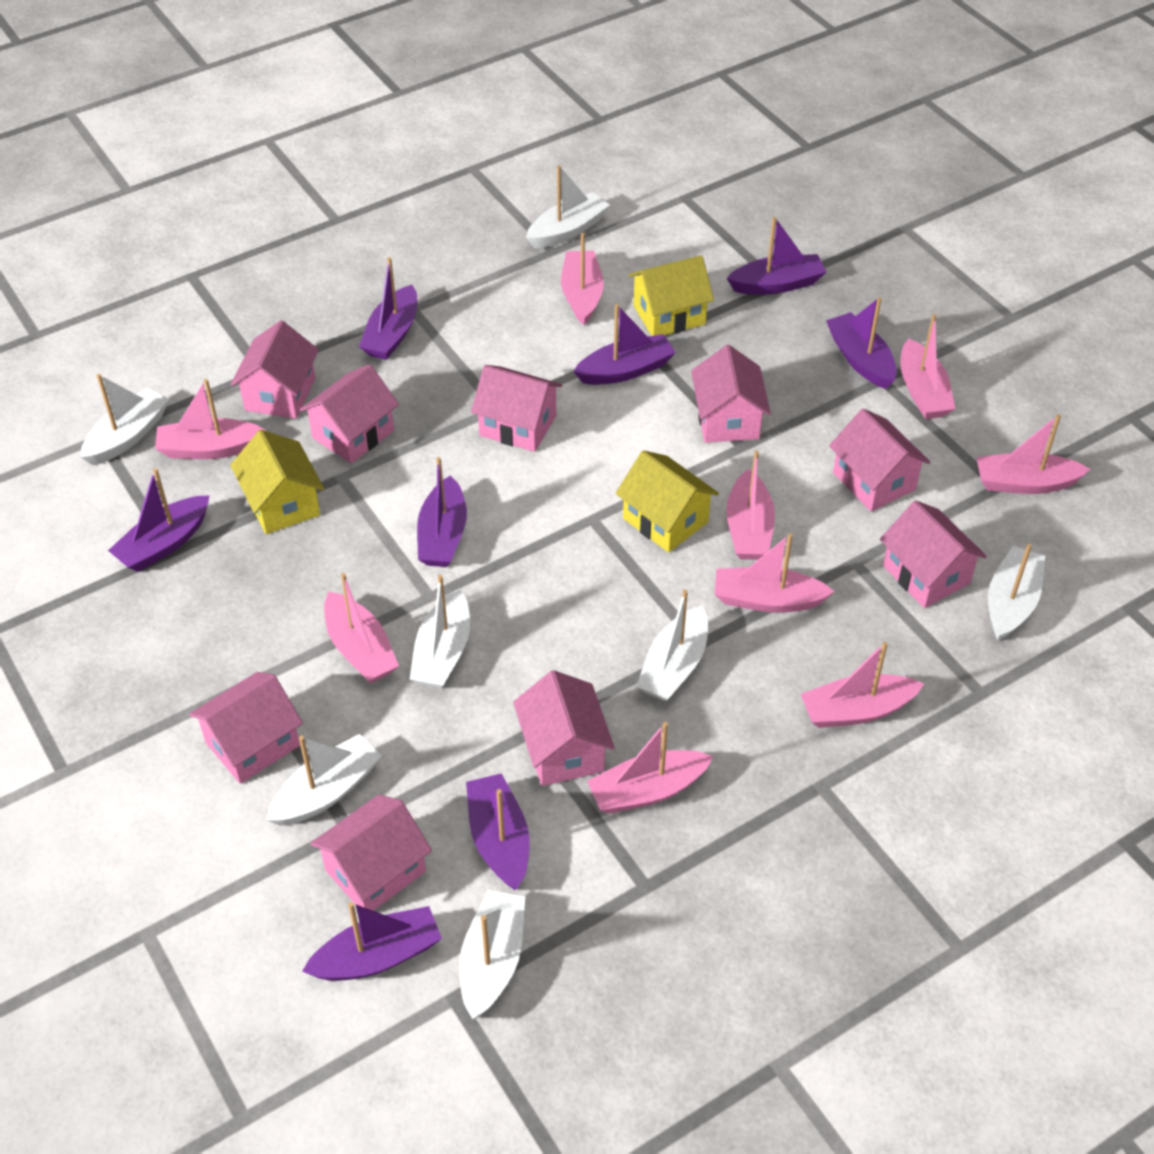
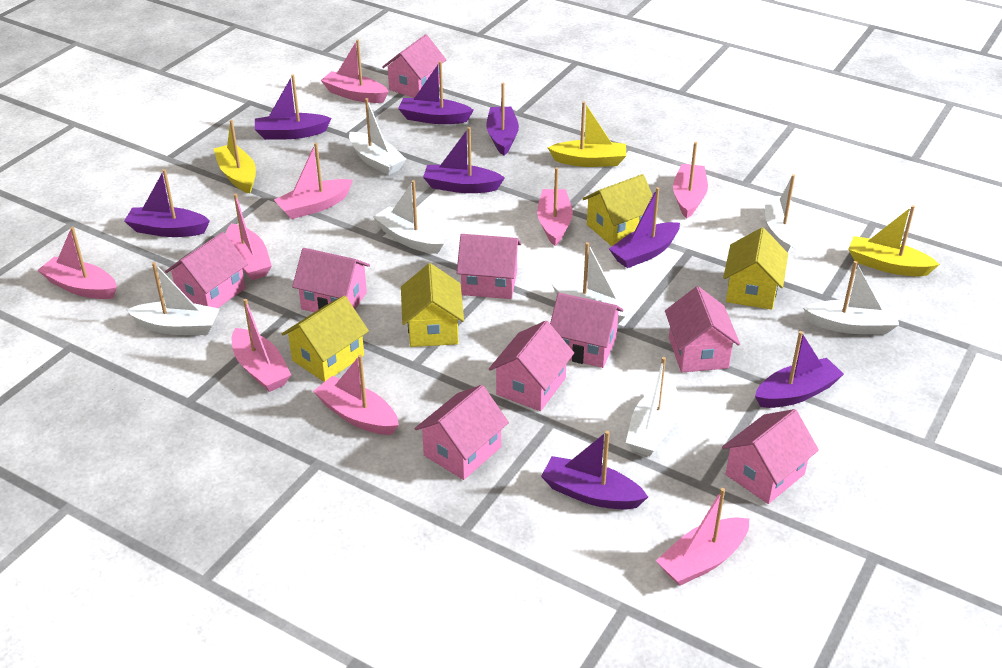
yellow boat: 0 -> 3
yellow house: 3 -> 4

